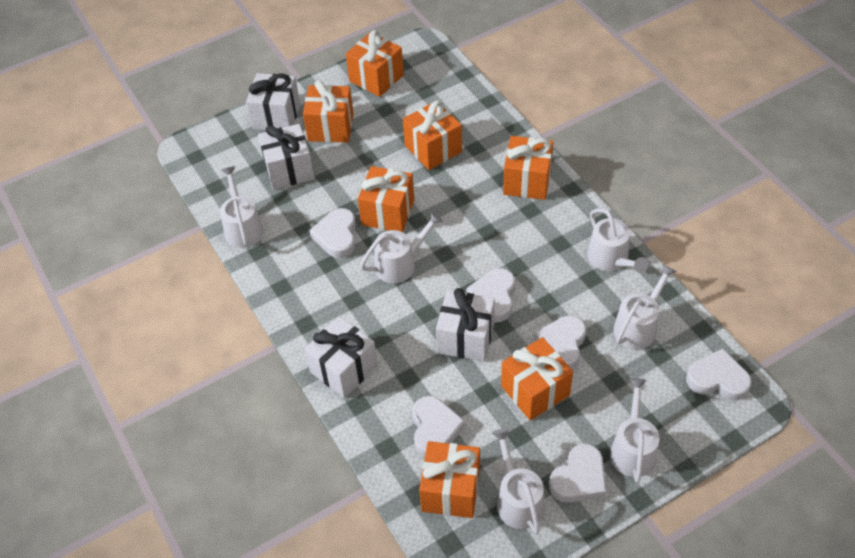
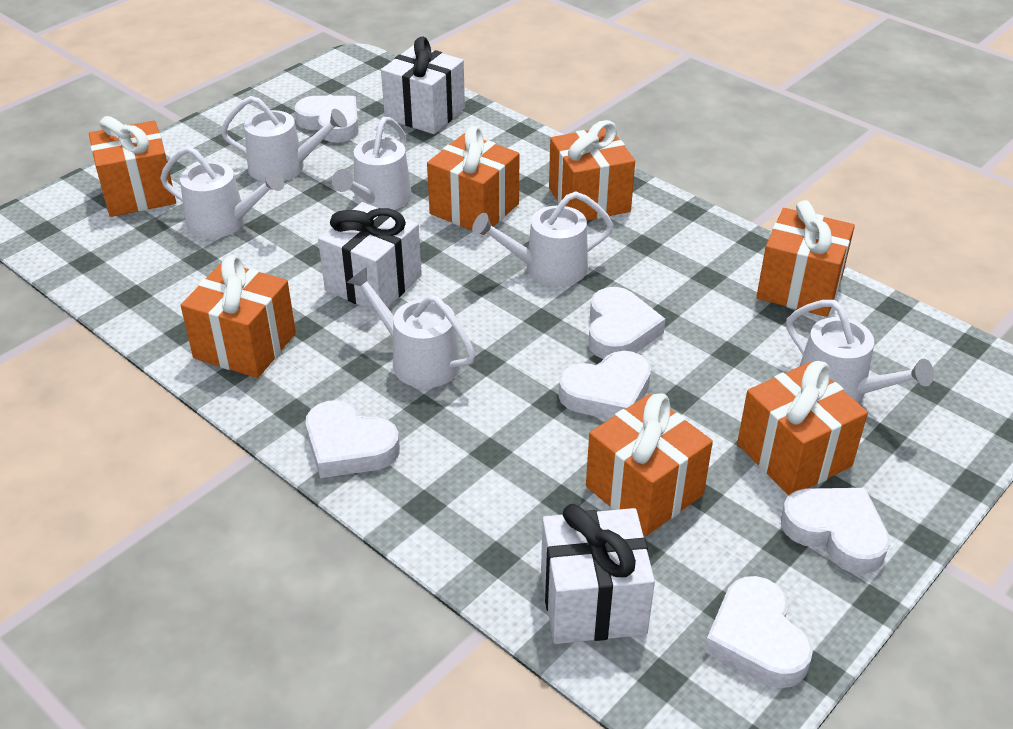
white gift: 4 -> 3

